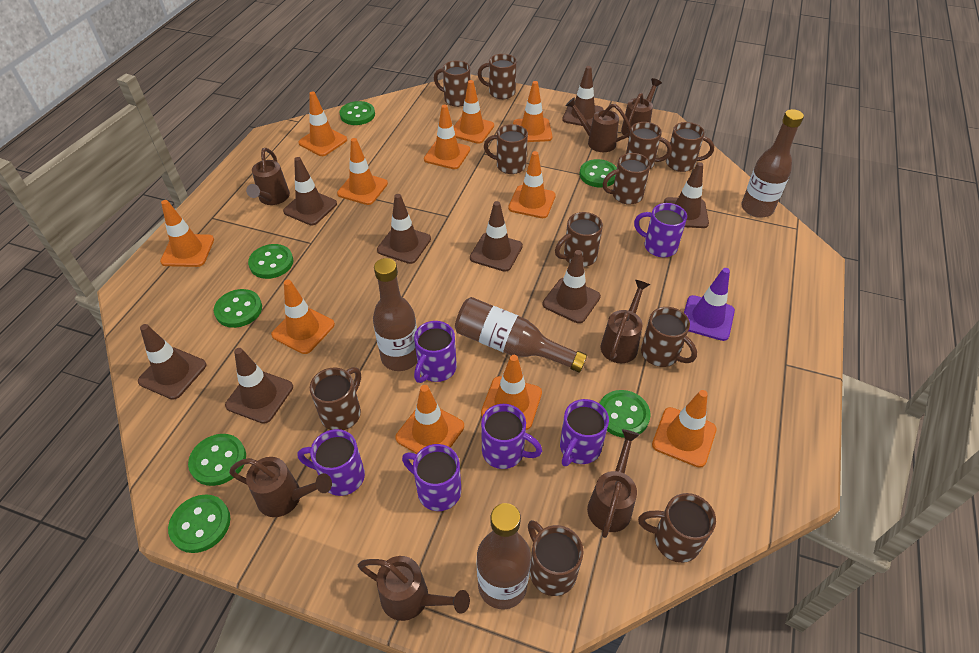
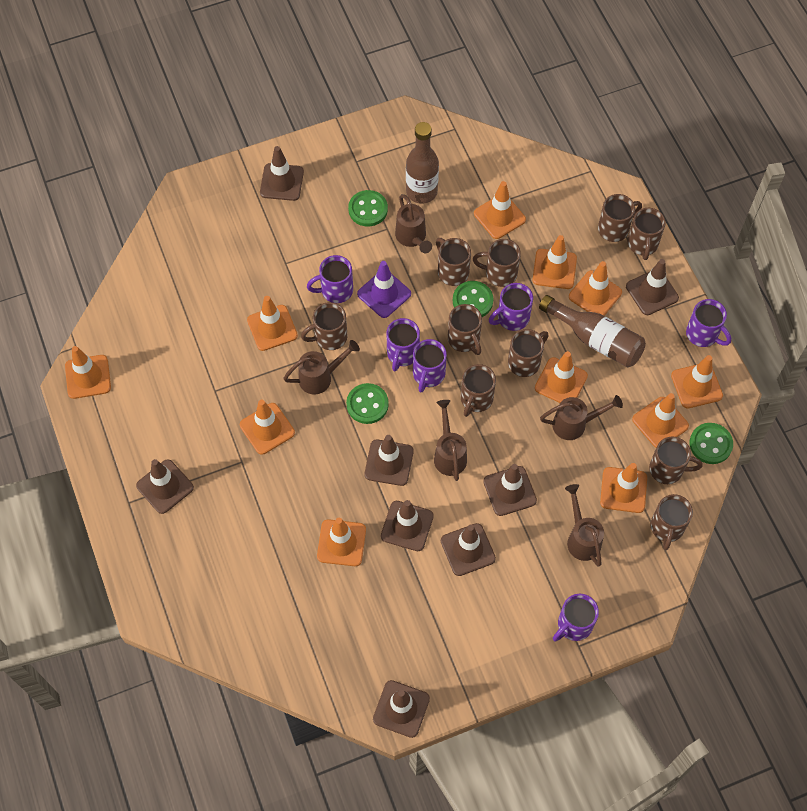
brown bottle: 4 -> 2
brown mug: 11 -> 10
brown watering can: 7 -> 5
green button: 7 -> 4

